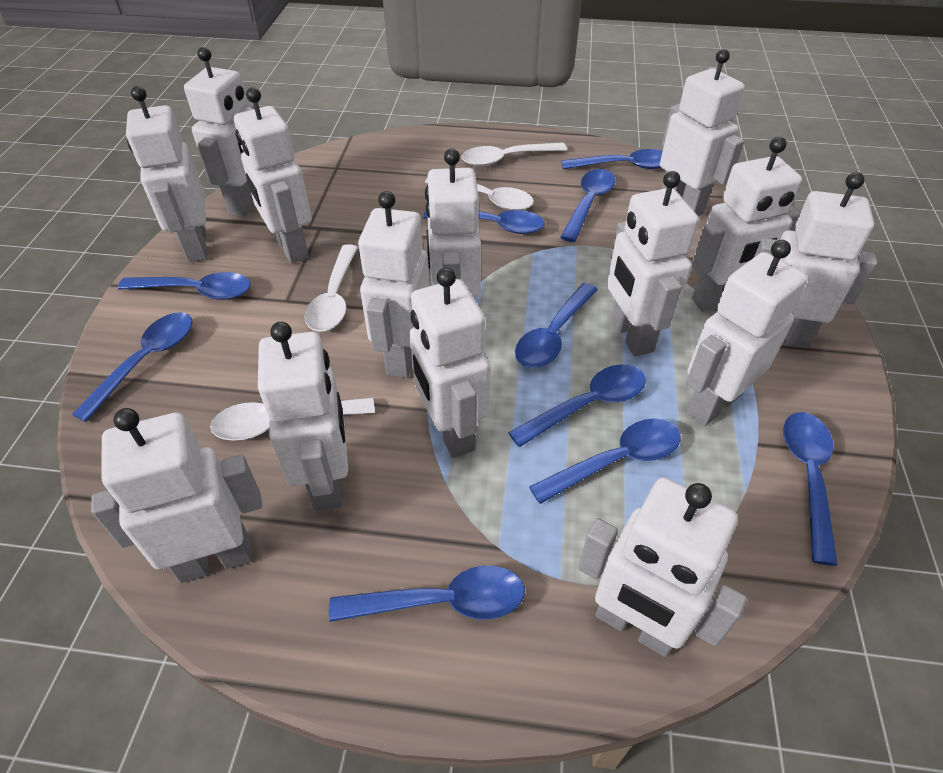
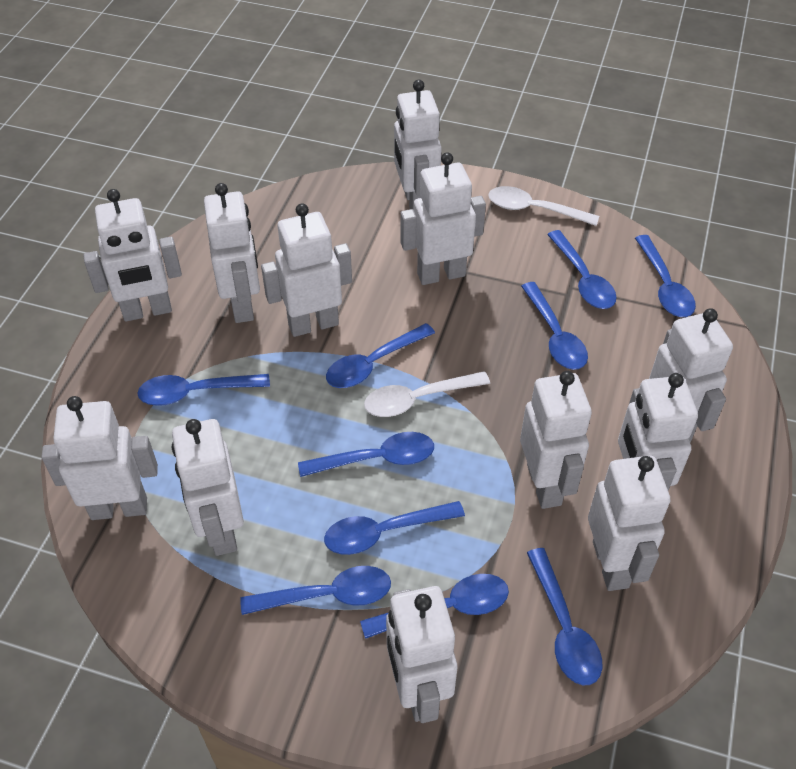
white robot: 14 -> 12
white spoon: 4 -> 2

